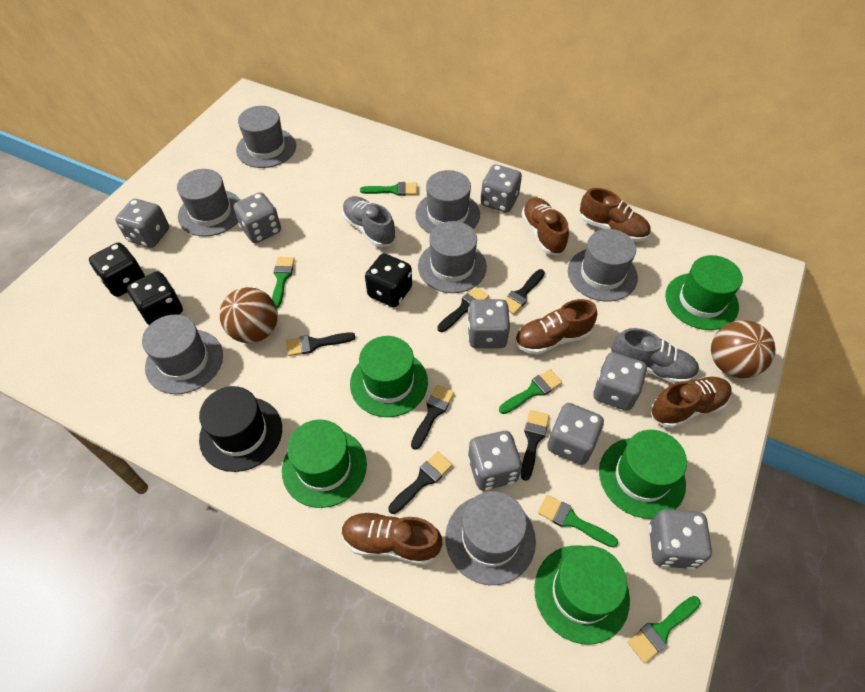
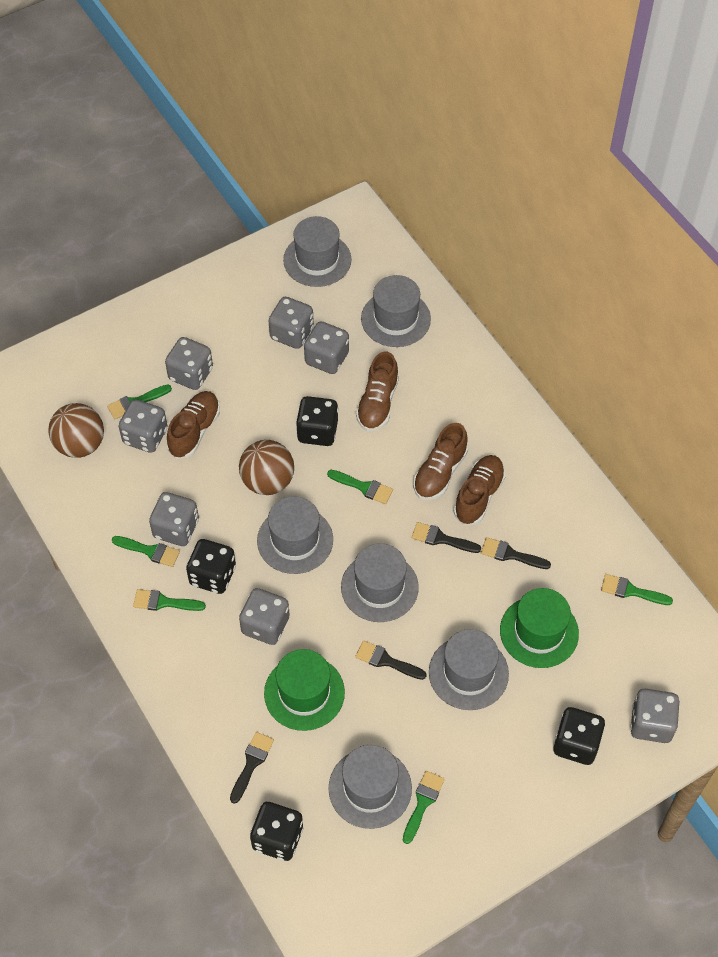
black brush: 6 -> 4
black dice: 3 -> 4
black hat: 1 -> 0
brown shoe: 5 -> 4
green brush: 5 -> 6
green hat: 5 -> 2
grey dice: 8 -> 7
grey hat: 7 -> 6
grey shoe: 2 -> 0

